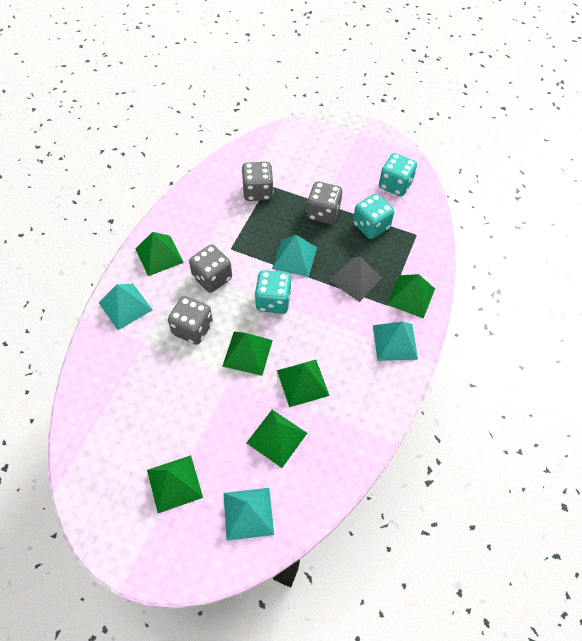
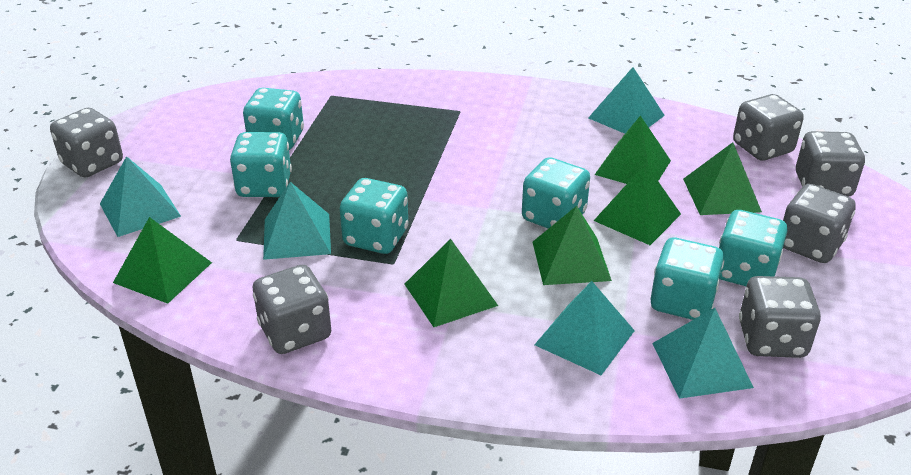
grey dice: 4 -> 6
grey pyramid: 1 -> 0
turquoise dice: 3 -> 6
turquoise pyramid: 4 -> 5

